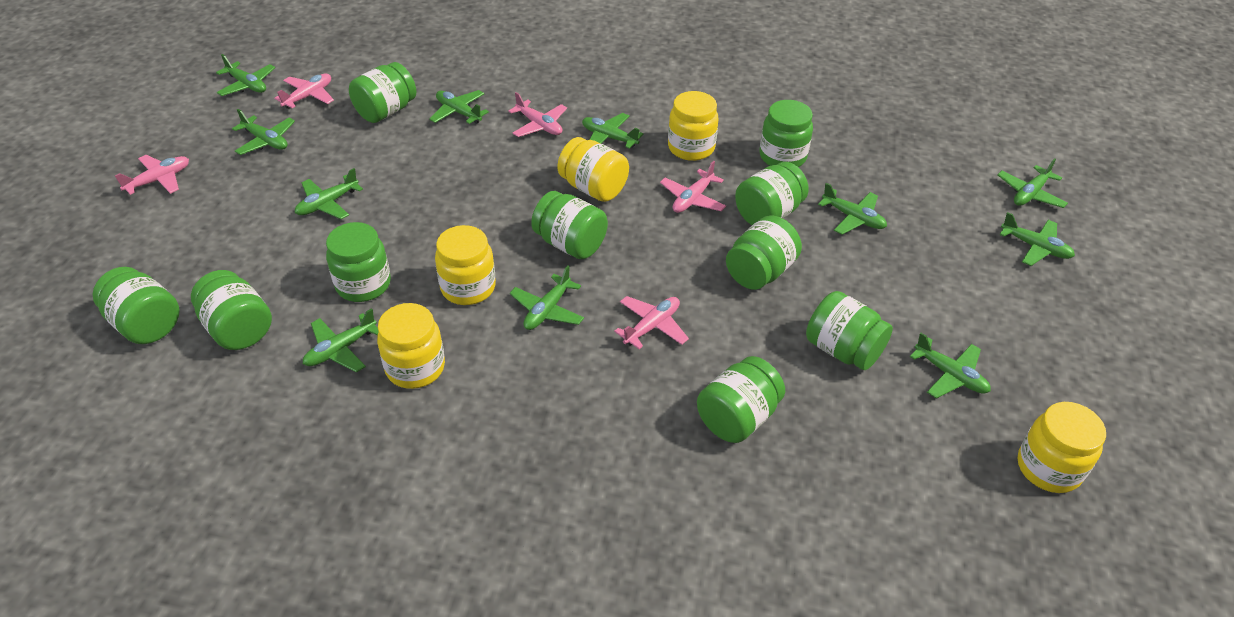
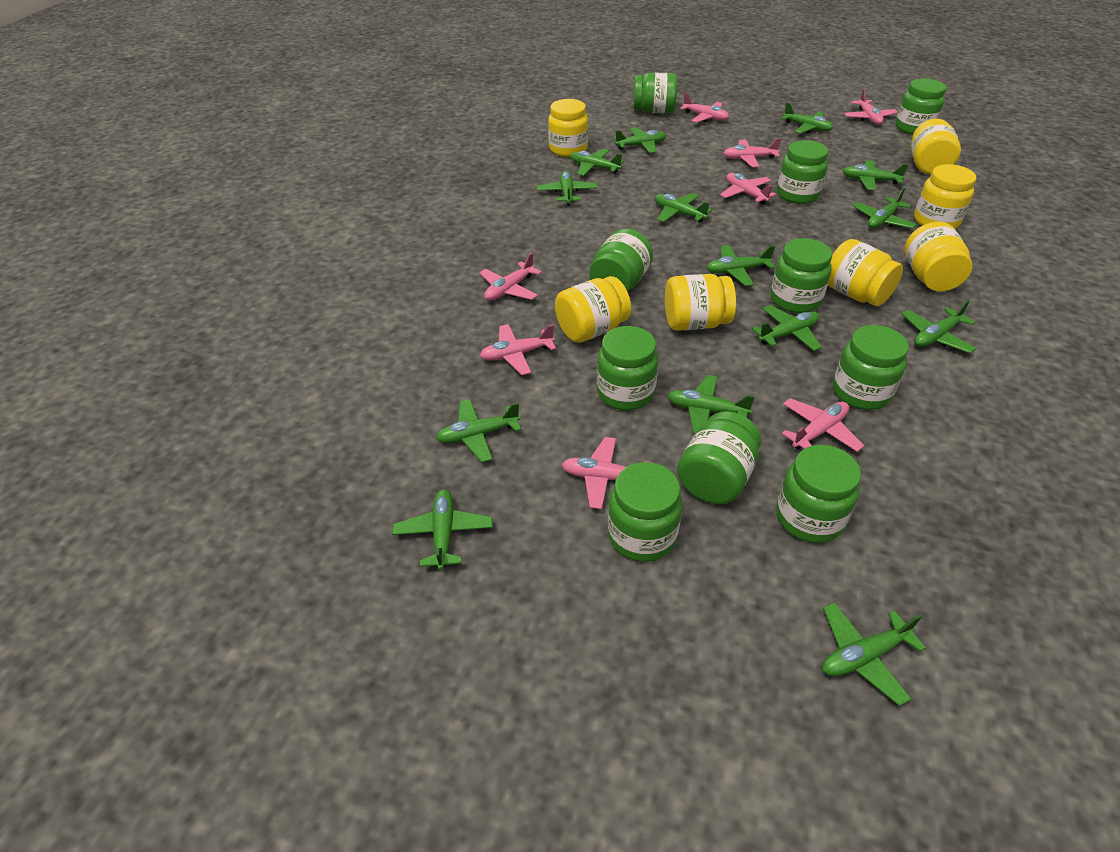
green plane: 11 -> 14
pink plane: 5 -> 8
yellow jar: 5 -> 7

